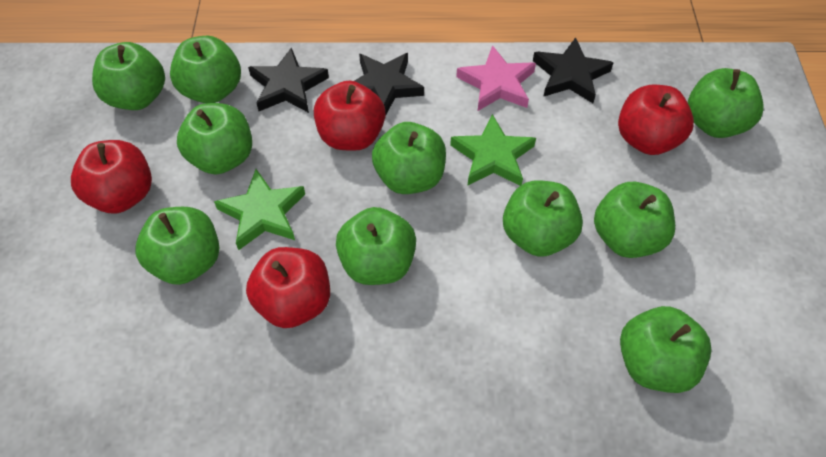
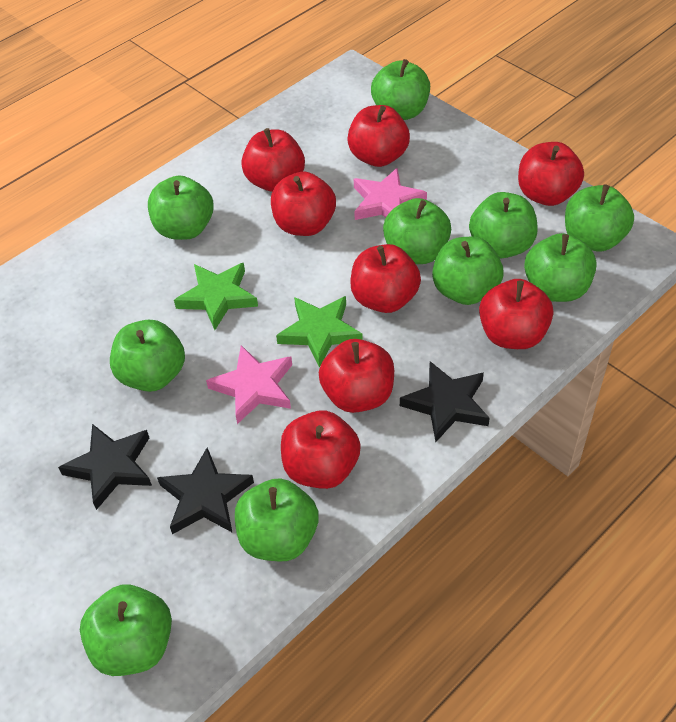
pink star: 1 -> 2
red apple: 4 -> 8

